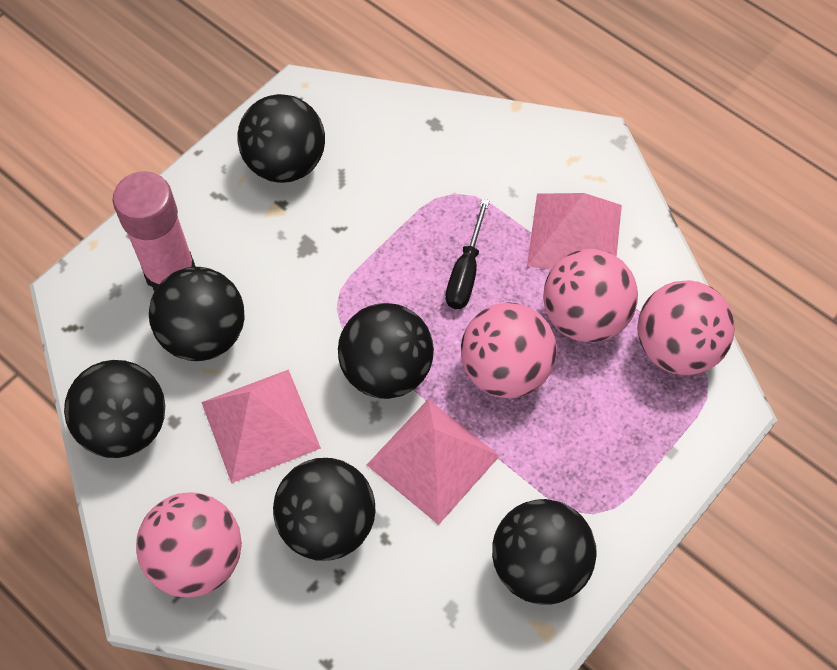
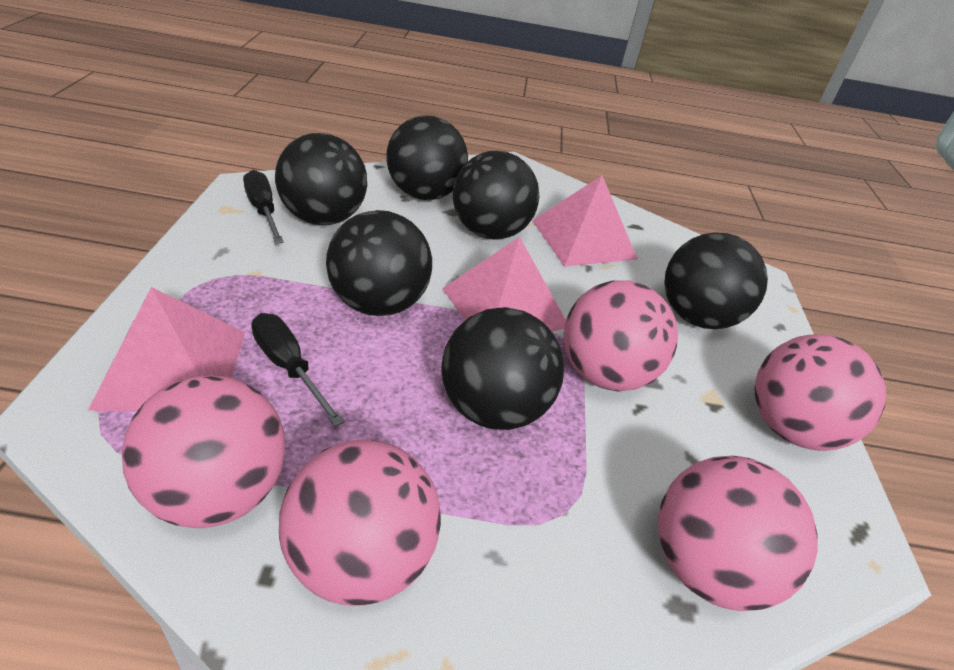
black screwdriver: 1 -> 2
pink ball: 4 -> 5
pink glue stick: 1 -> 0

